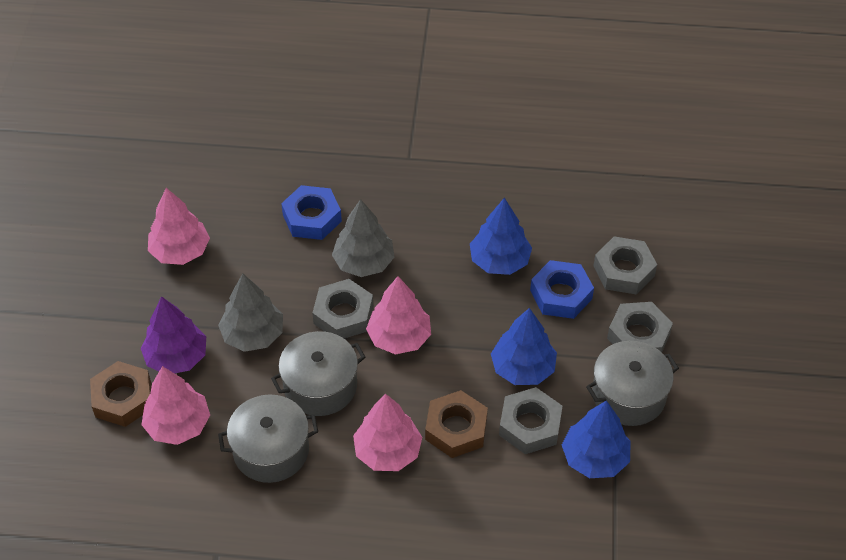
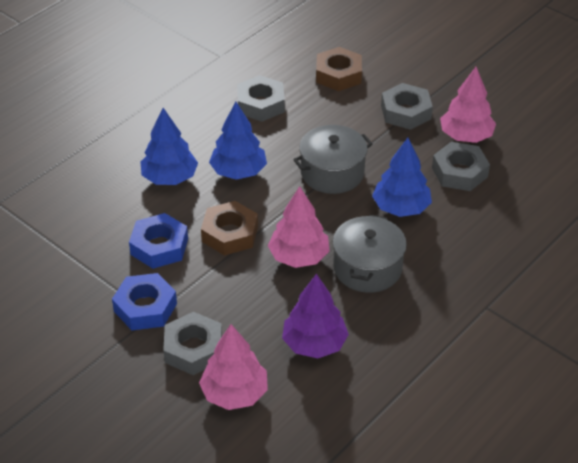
grey pot: 3 -> 2
grey tree: 2 -> 0
pink tree: 4 -> 3

